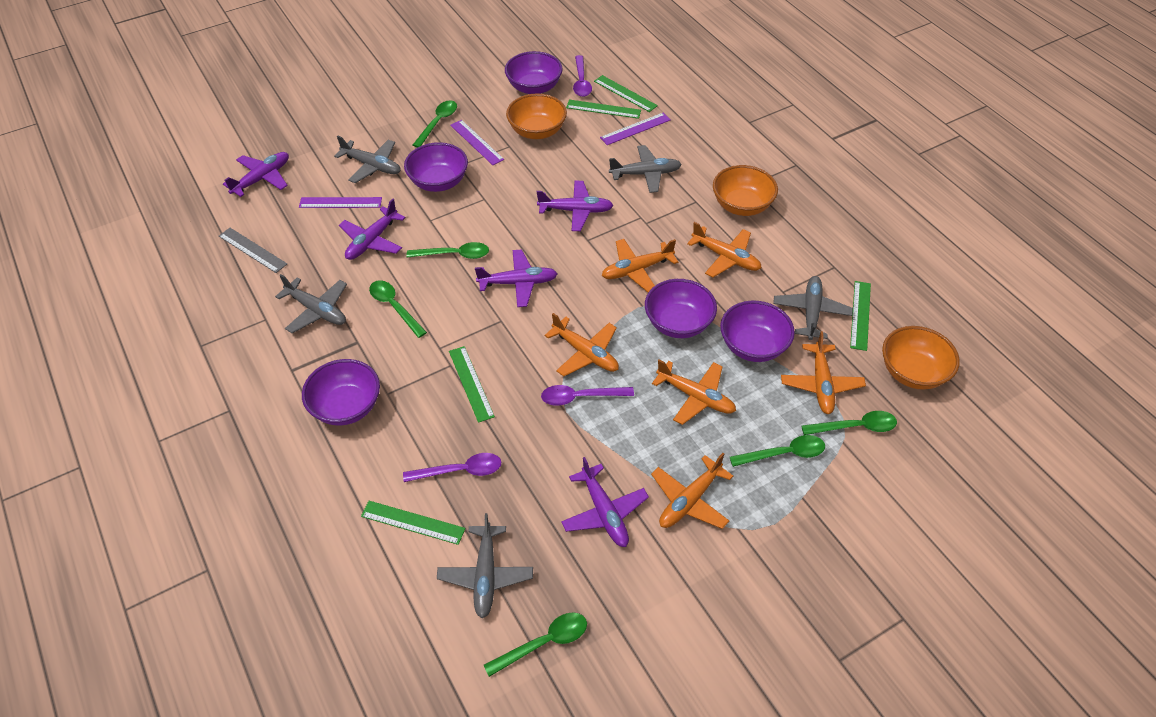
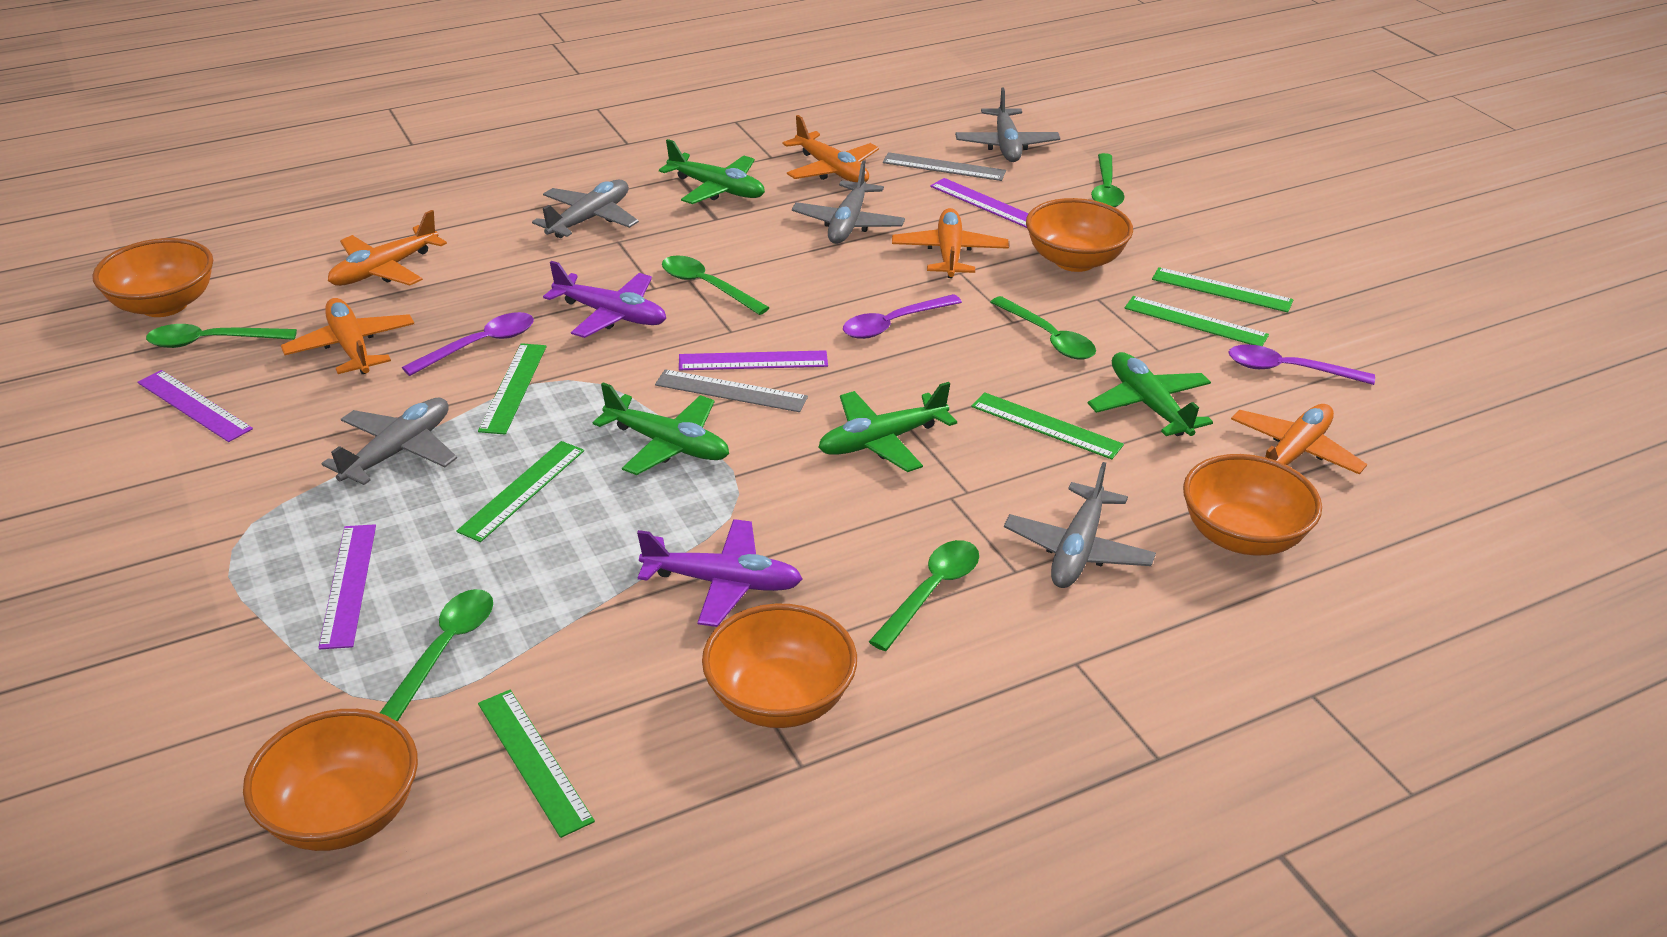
green plane: 0 -> 4
green ruler: 5 -> 6
grey ruler: 1 -> 2
orange bowl: 3 -> 5
orange plane: 6 -> 5
purple bowl: 5 -> 0
purple plane: 5 -> 2
purple ruler: 3 -> 4

